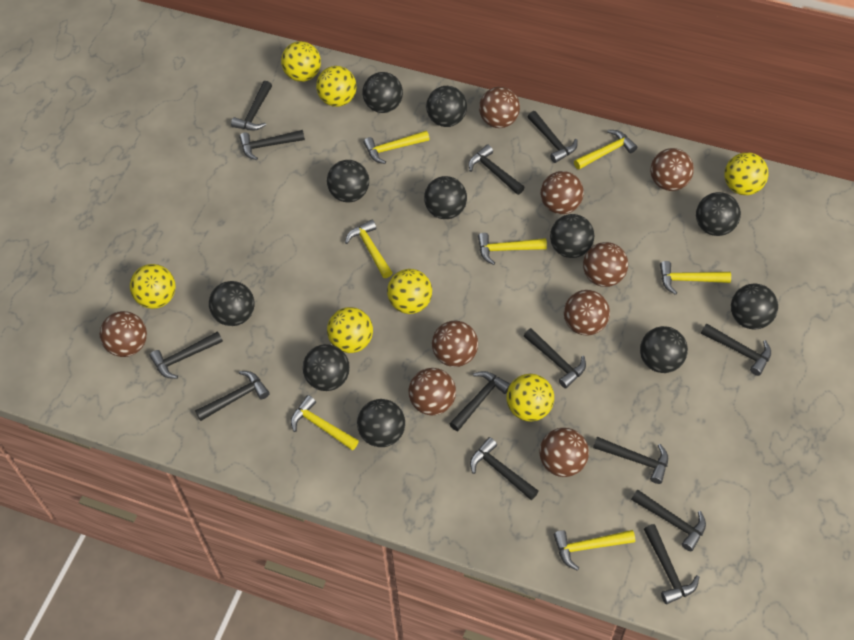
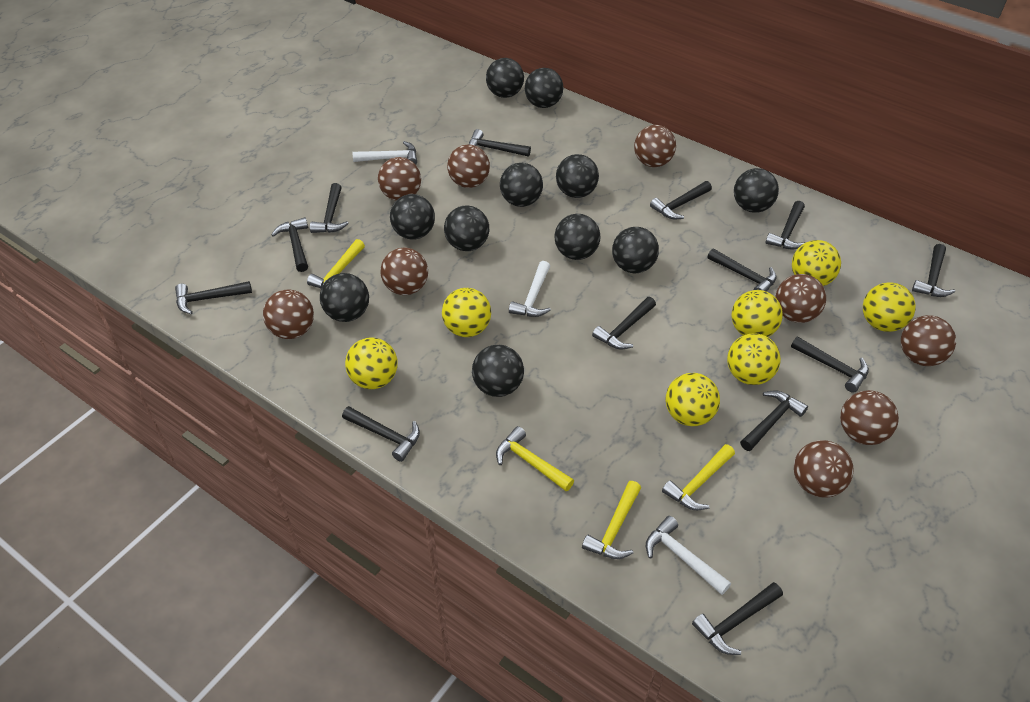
white hammer: 0 -> 3
yellow hammer: 7 -> 4

